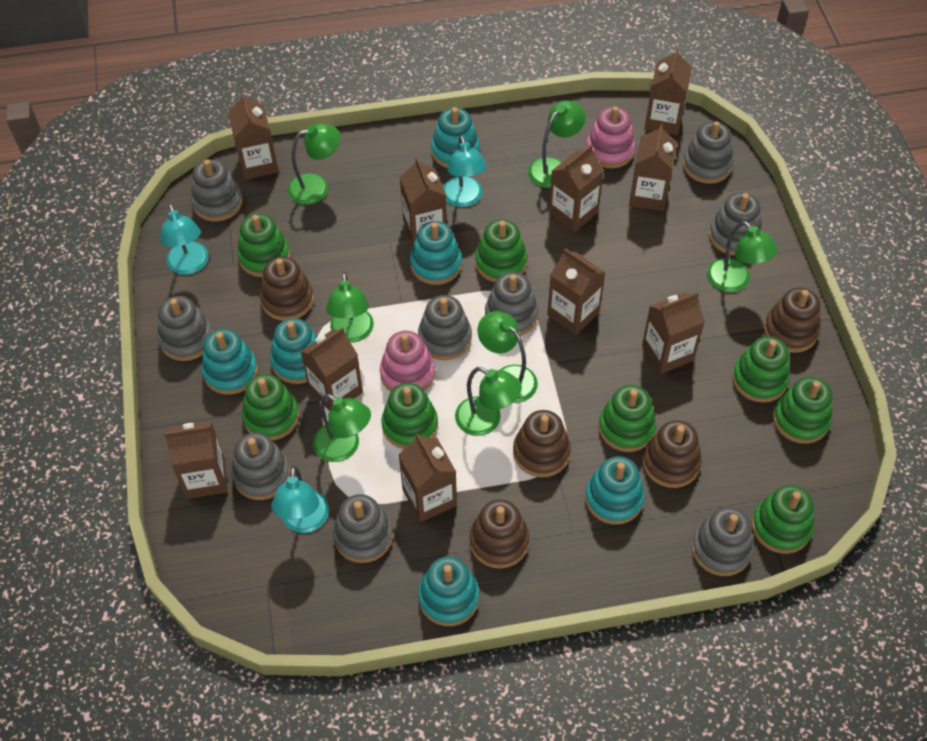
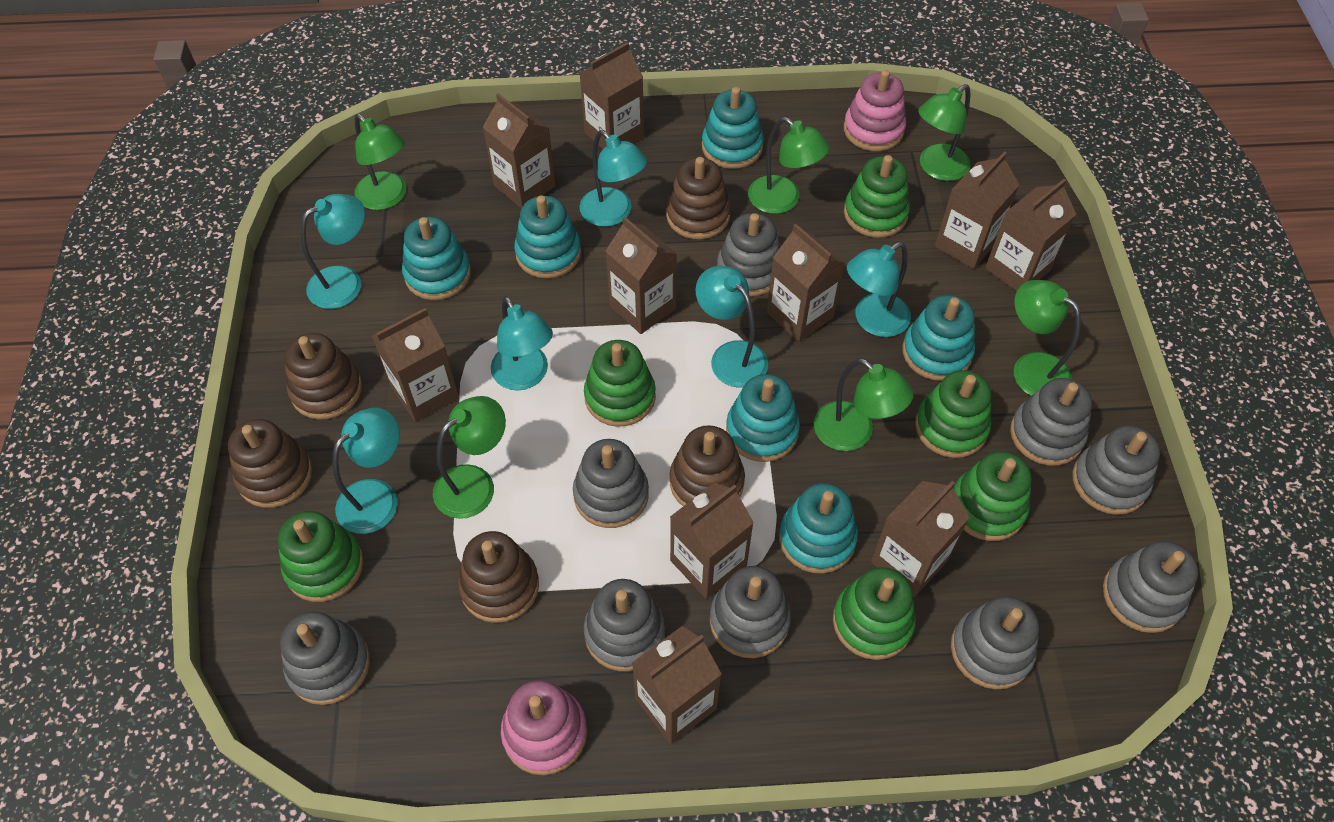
green lamp: 7 -> 6
green stacking toy: 8 -> 6
turquoise lamp: 3 -> 6

